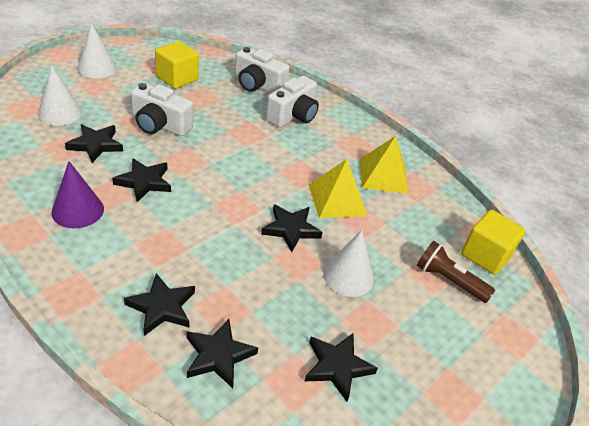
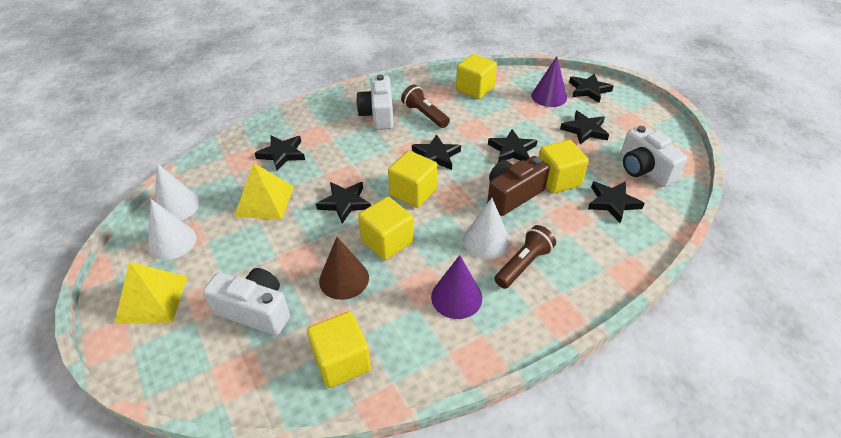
black star: 6 -> 7
brown camera: 0 -> 1
brown cone: 0 -> 1
brown flashlight: 1 -> 2
purple cone: 1 -> 2
yellow cube: 2 -> 5

